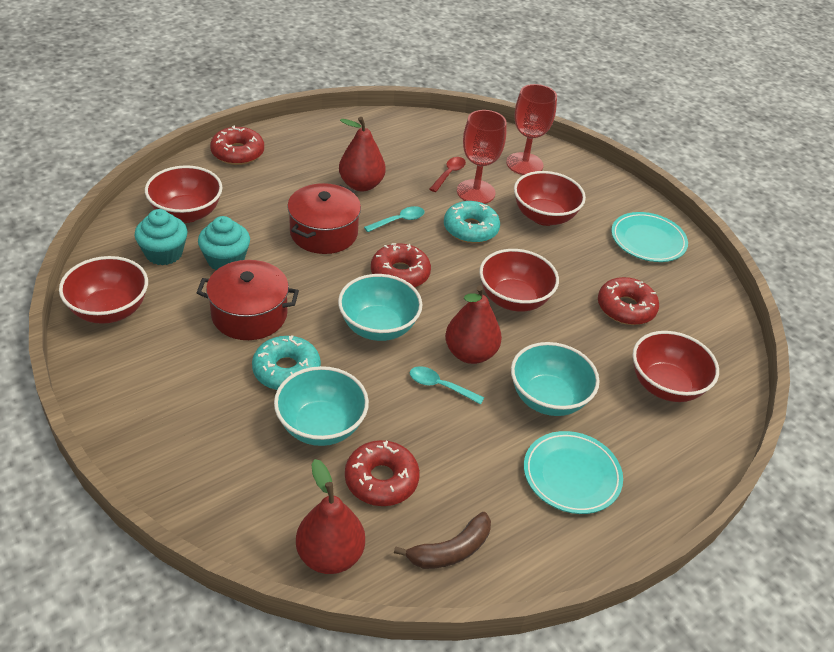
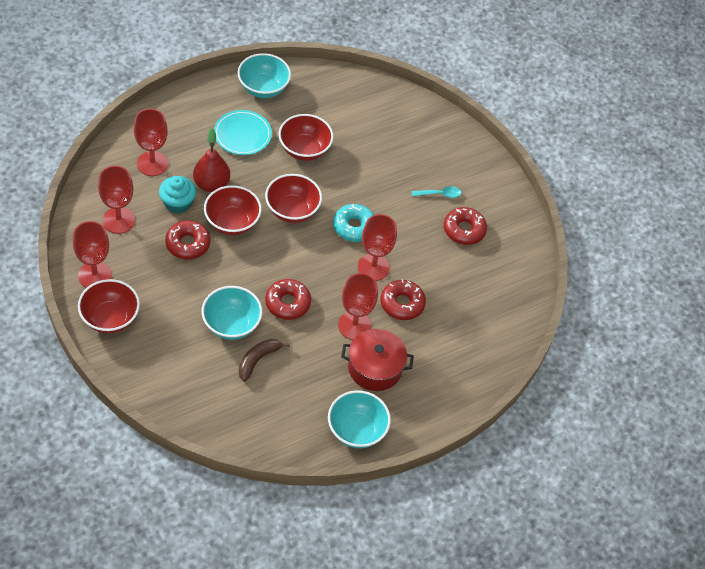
red bowl: 5 -> 4
red goblet: 2 -> 5
red pear: 3 -> 1
red pot: 2 -> 1
red spoon: 1 -> 0
turquoise cupcake: 2 -> 1
turquoise donut: 2 -> 1
turquoise plate: 2 -> 1
turquoise spoon: 2 -> 1

